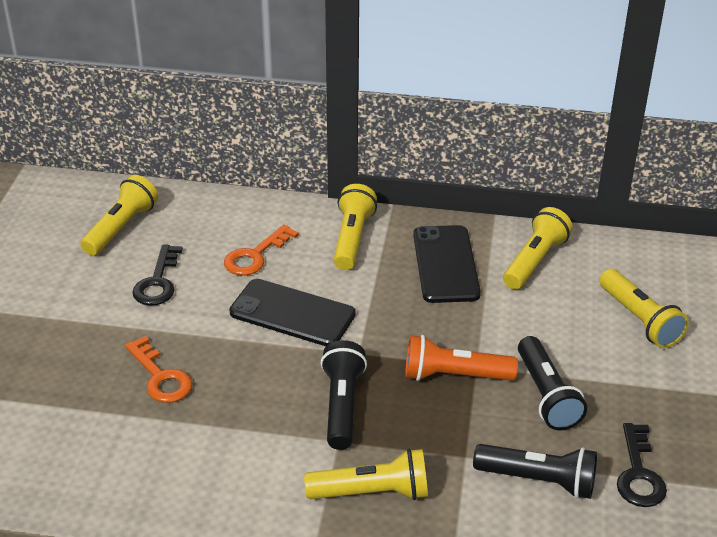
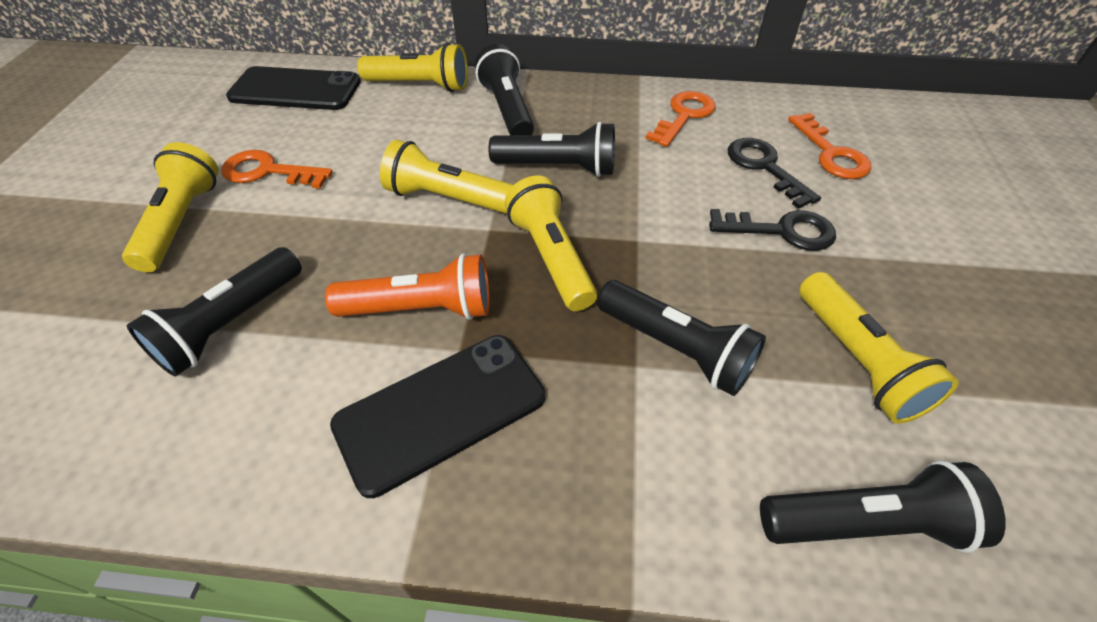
black flashlight: 3 -> 5
orange key: 2 -> 3

